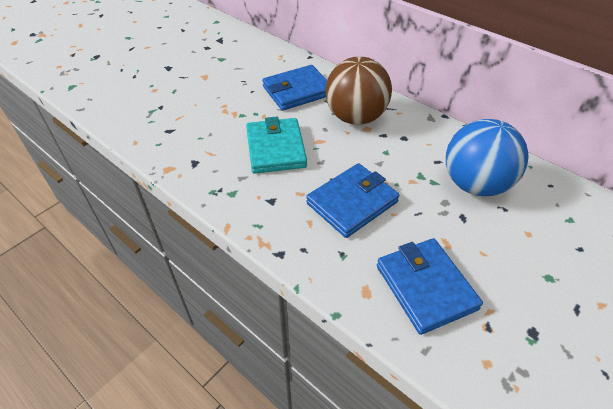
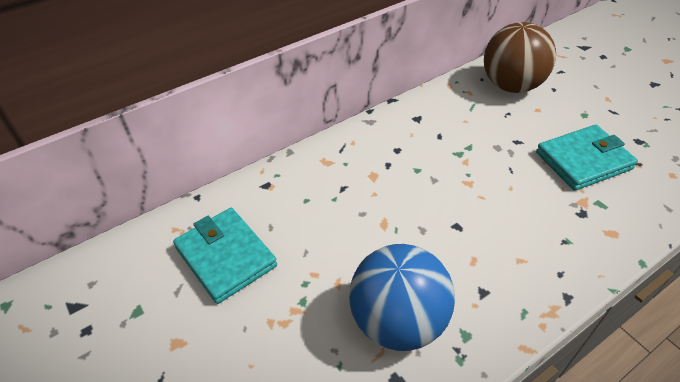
blue wallet: 3 -> 0
turquoise wallet: 1 -> 2

